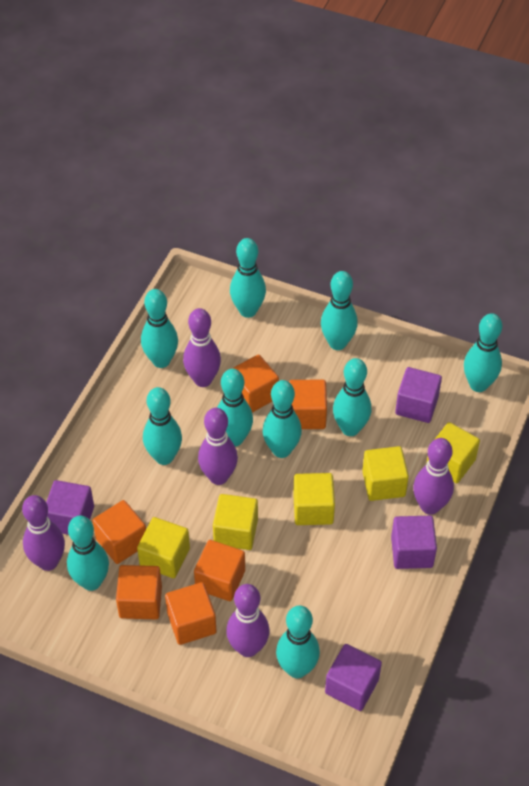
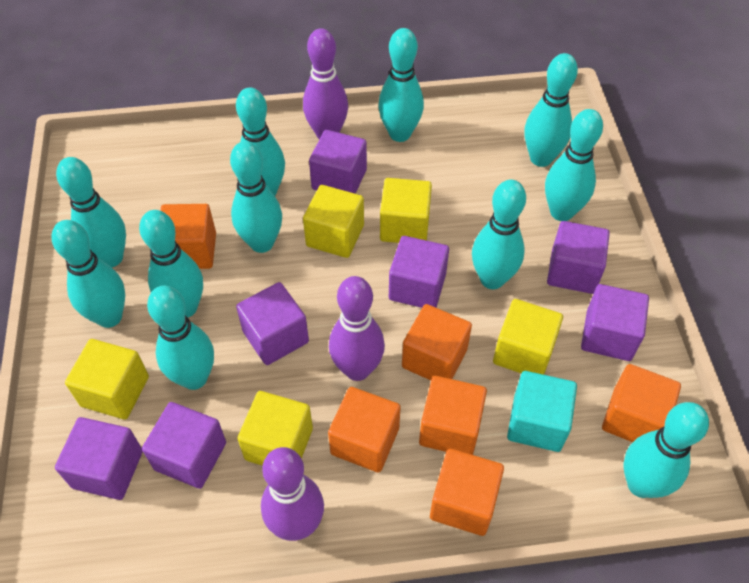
purple bowling pin: 5 -> 3
purple cube: 4 -> 7
turquoise bowling pin: 10 -> 11
turquoise cube: 0 -> 1

